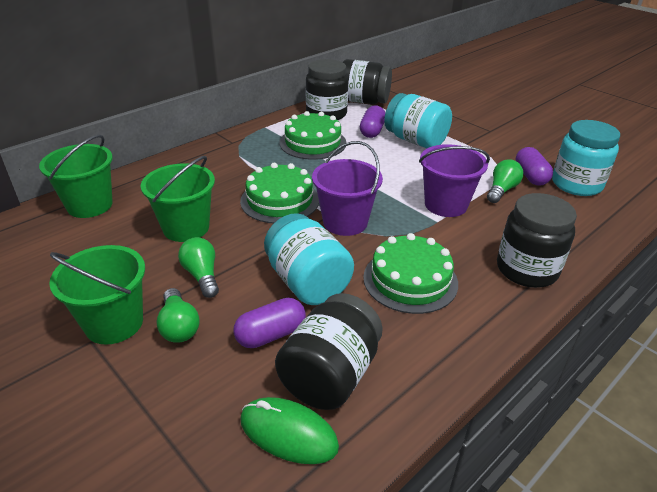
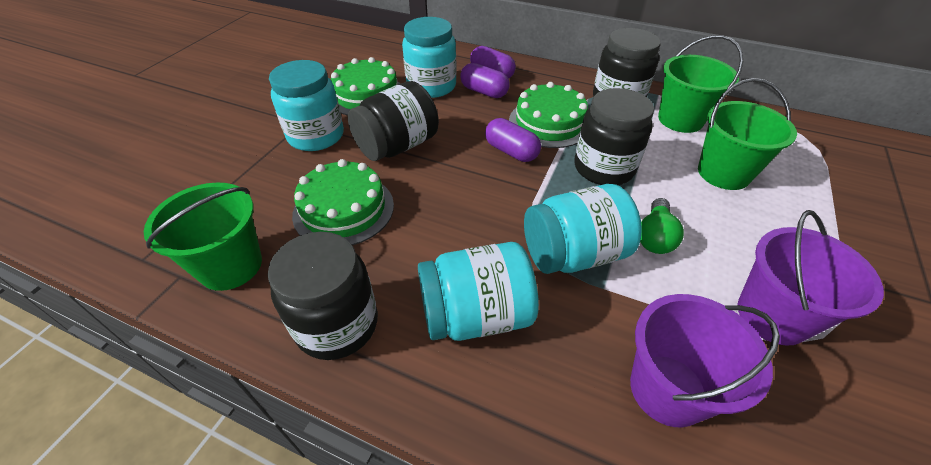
green light bulb: 3 -> 1
green mouse: 1 -> 0
turquoise jar: 3 -> 4

